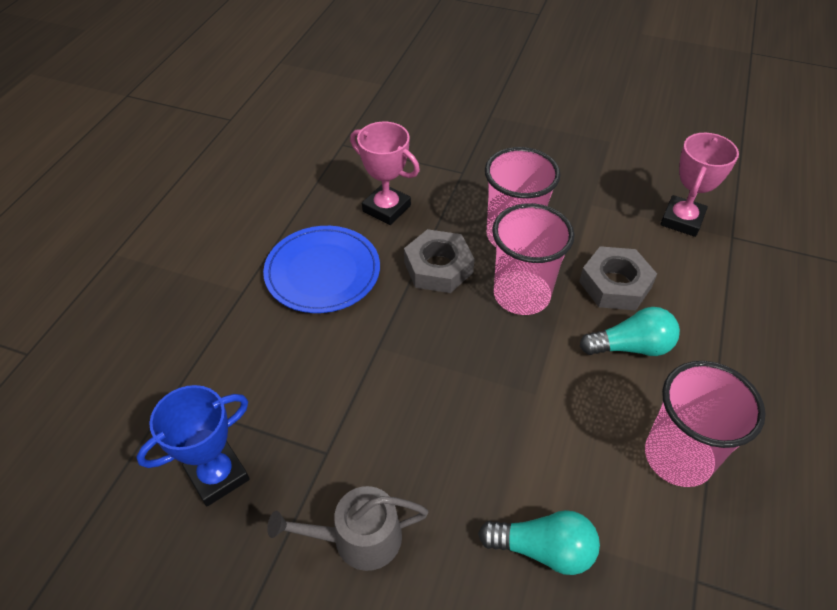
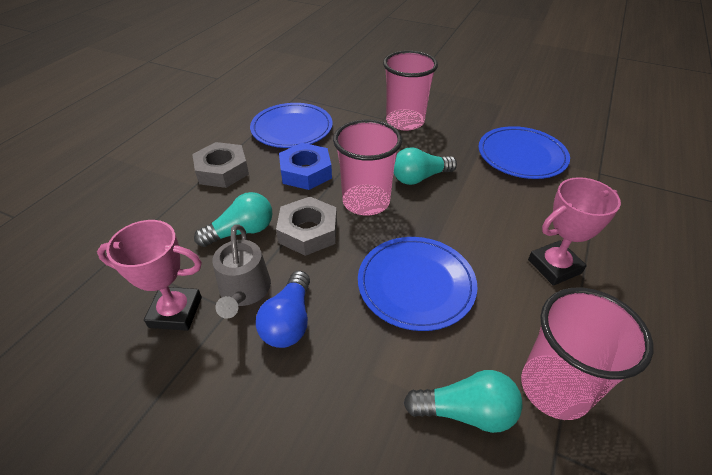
blue light bulb: 0 -> 1
blue nut: 0 -> 1
blue plate: 1 -> 3
blue trophy: 1 -> 0
turquoise light bulb: 2 -> 3

